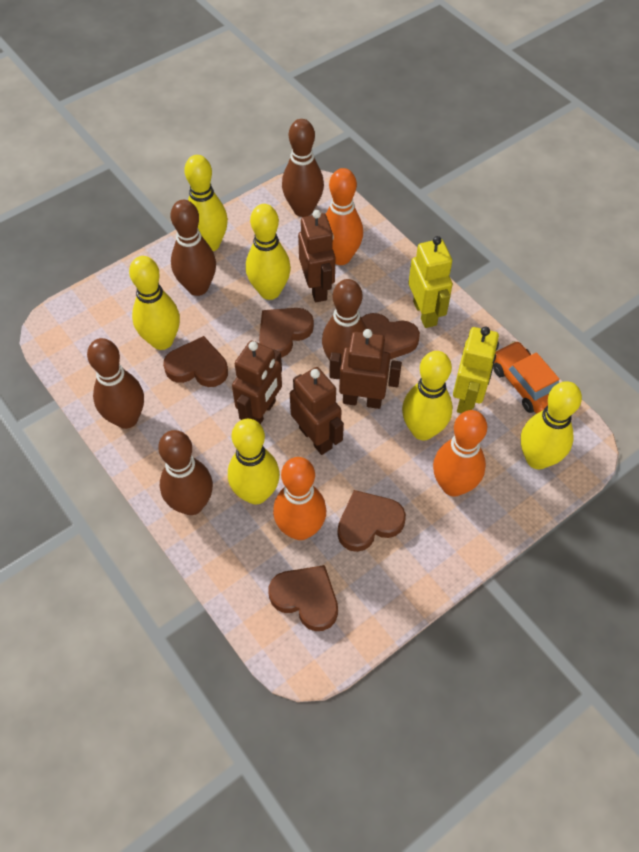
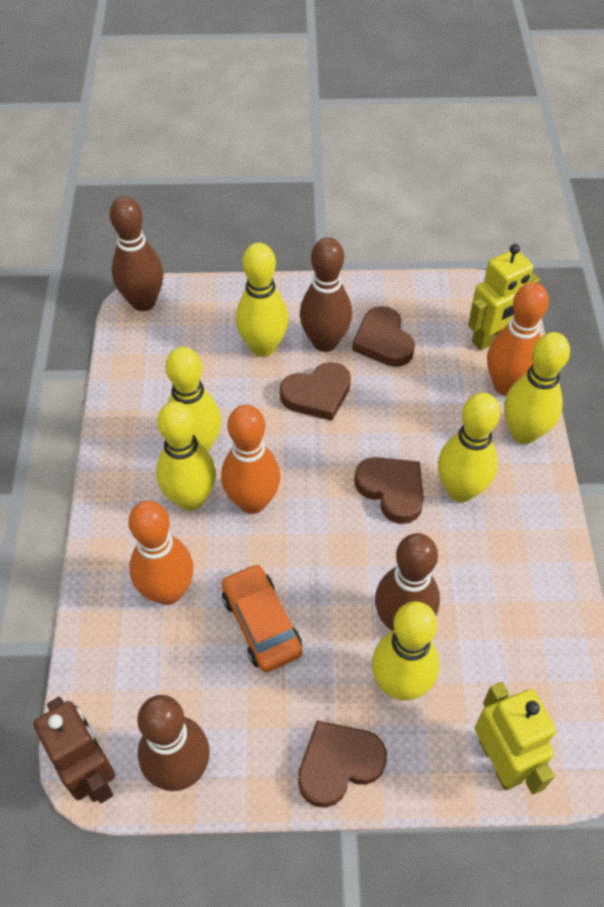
brown bowling pin: 5 -> 4
brown heart: 5 -> 4
brown robot: 4 -> 1

